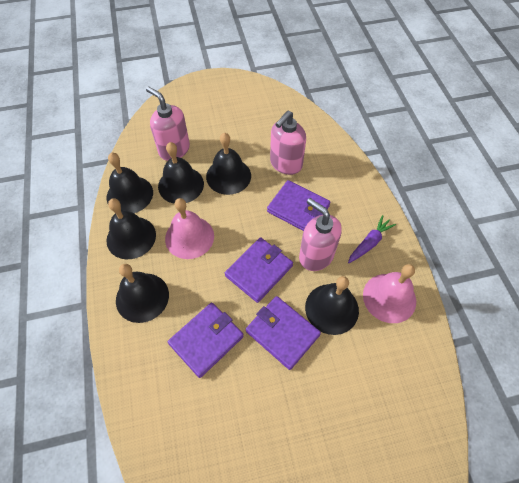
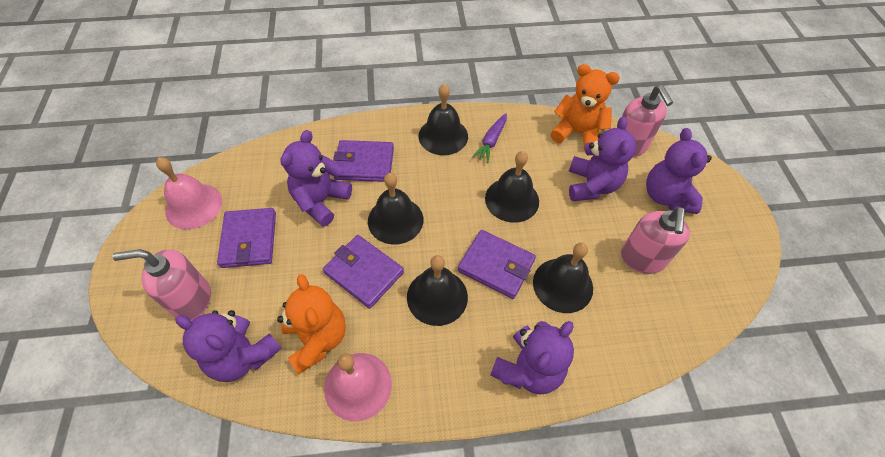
black bell: 6 -> 5
orange teddy bear: 0 -> 2
purple teddy bear: 0 -> 5

